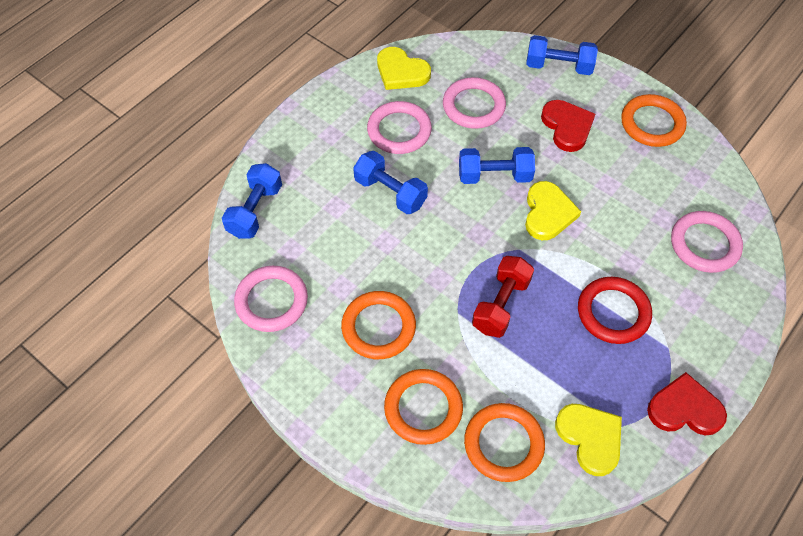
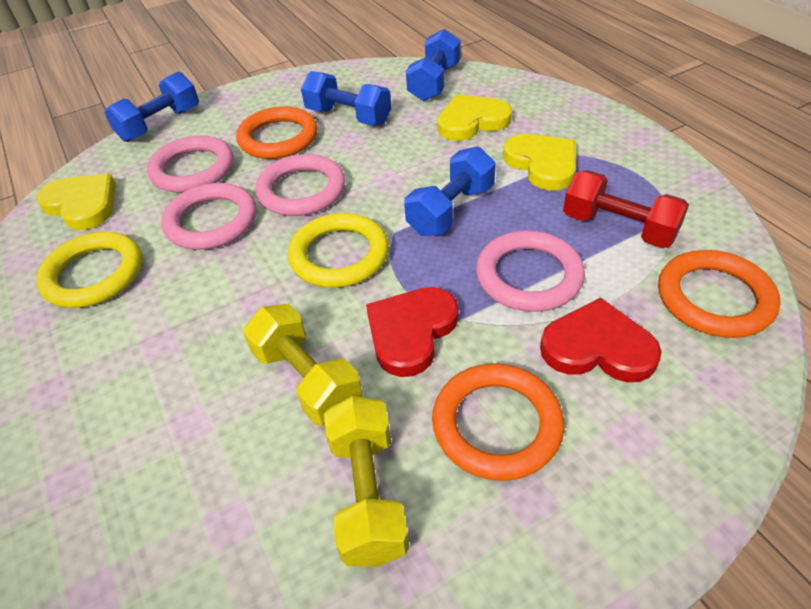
orange ring: 4 -> 3
red ring: 1 -> 0
yellow dumbbell: 0 -> 2
yellow ring: 0 -> 2

